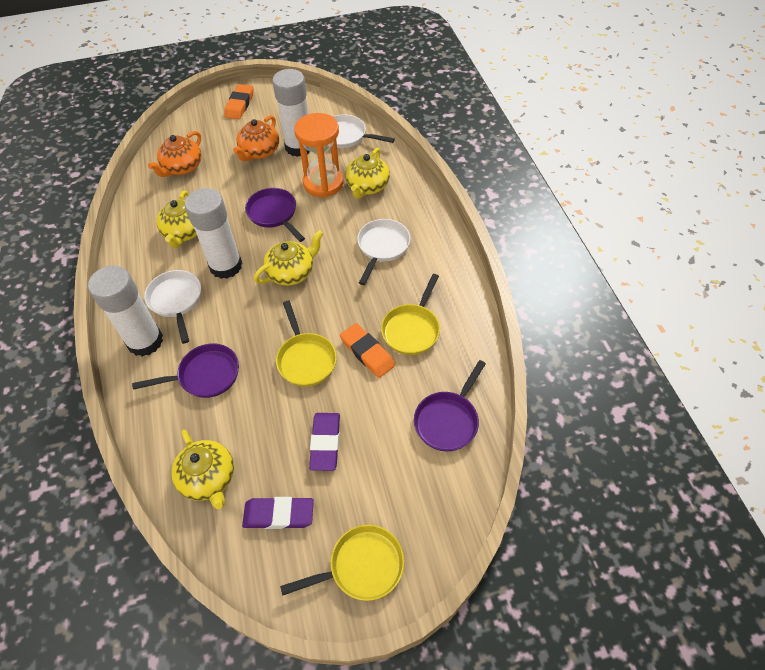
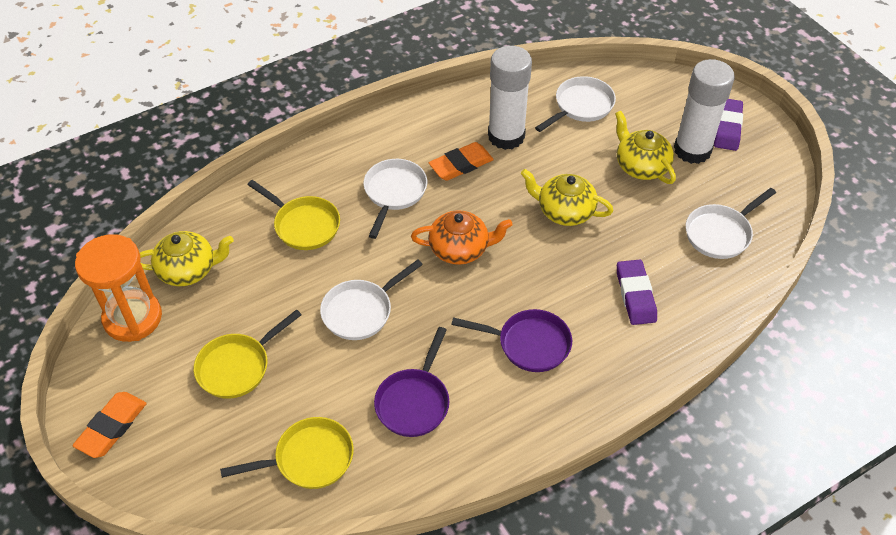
orange teapot: 2 -> 1
purple pan: 3 -> 2
white glue stick: 3 -> 2
white pan: 3 -> 4
yellow teapot: 4 -> 3

